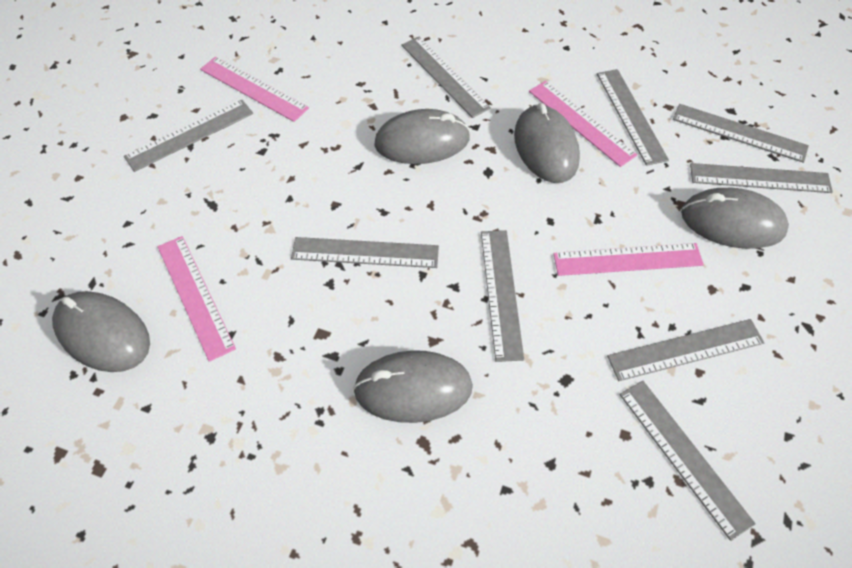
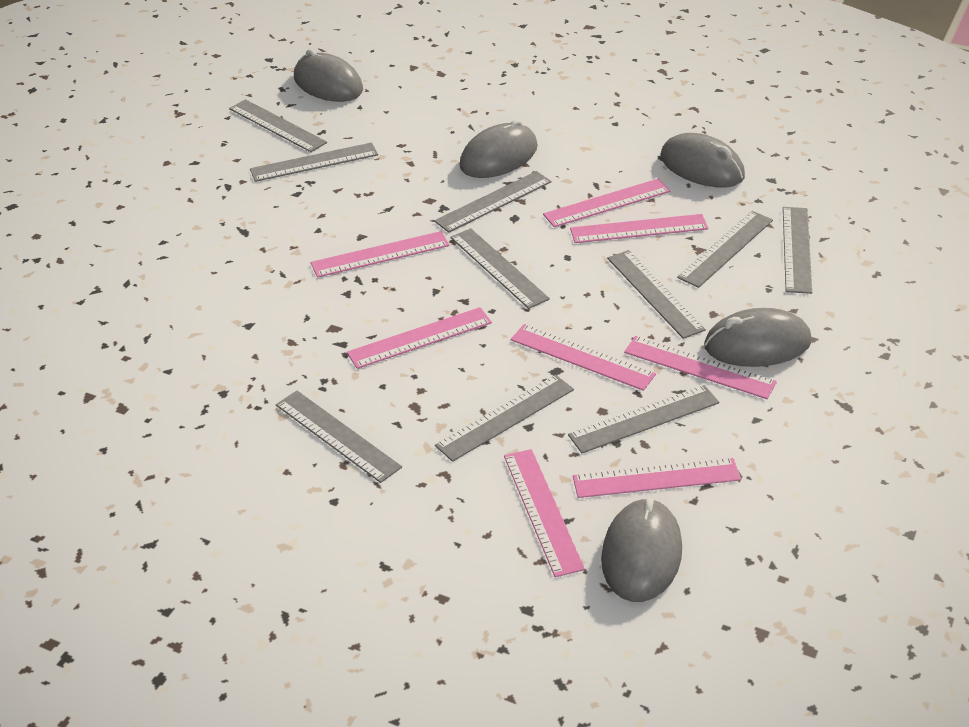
grey ruler: 9 -> 10
pink ruler: 4 -> 8

